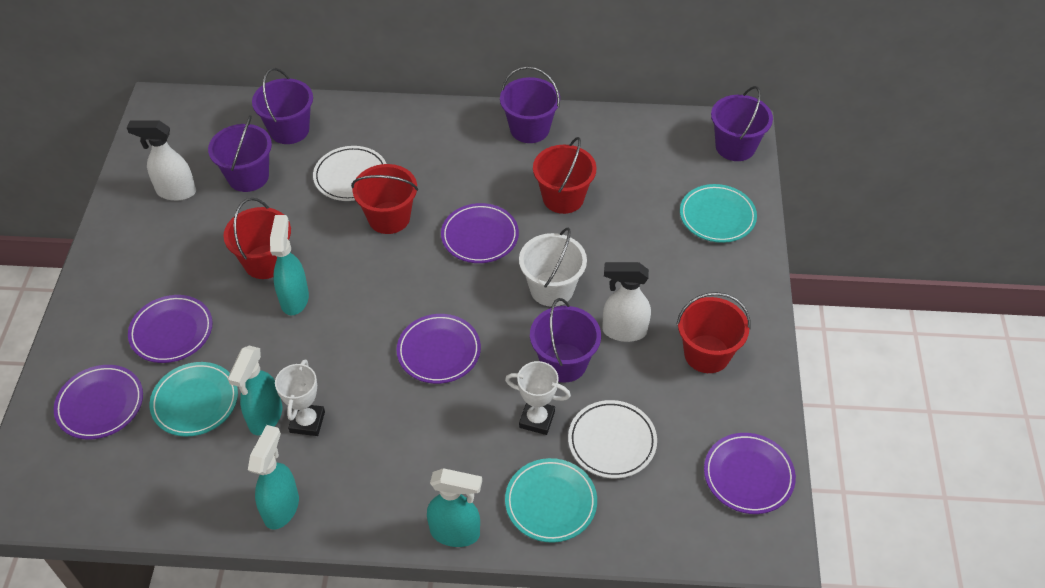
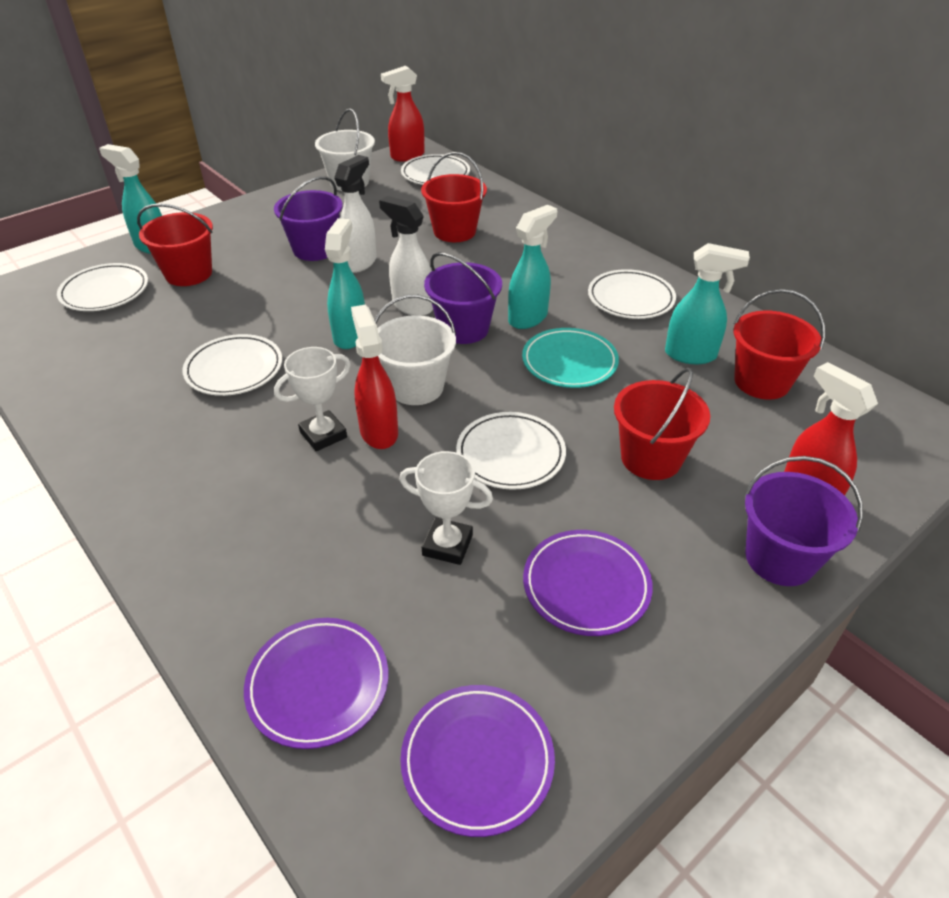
purple bucket: 5 -> 3
purple plate: 5 -> 3
red spray bottle: 0 -> 3
turquoise plate: 3 -> 1
white bucket: 1 -> 2
white plate: 2 -> 5

